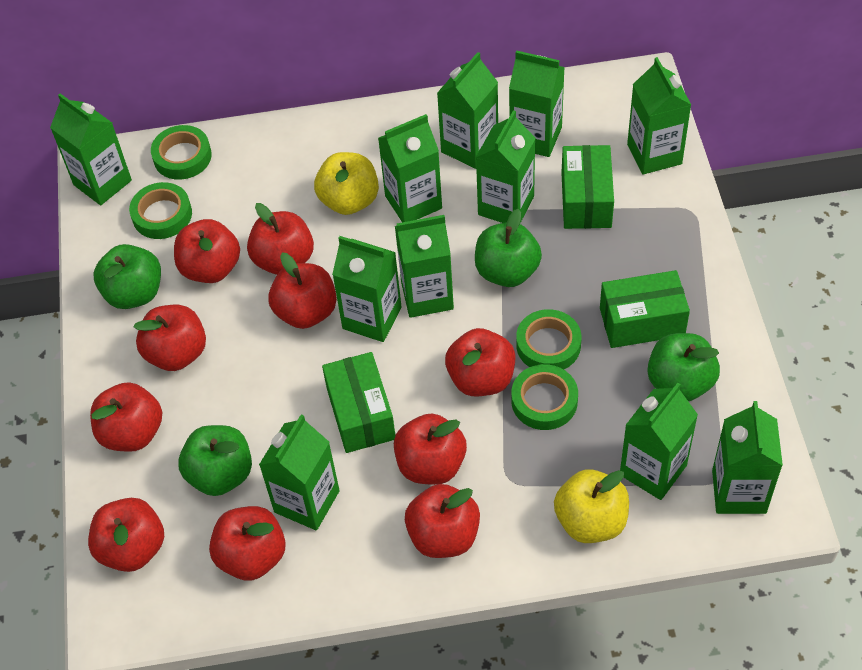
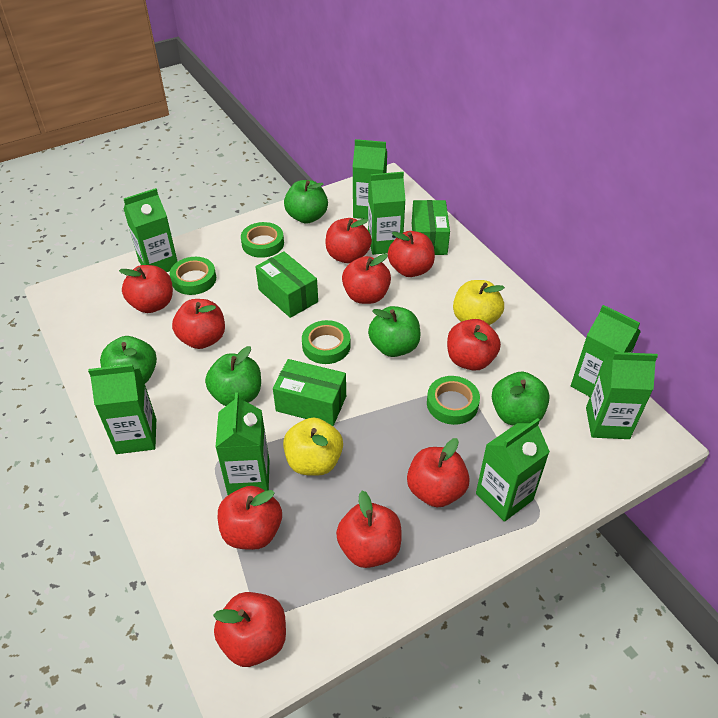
green apple: 4 -> 5
green carton: 11 -> 8

